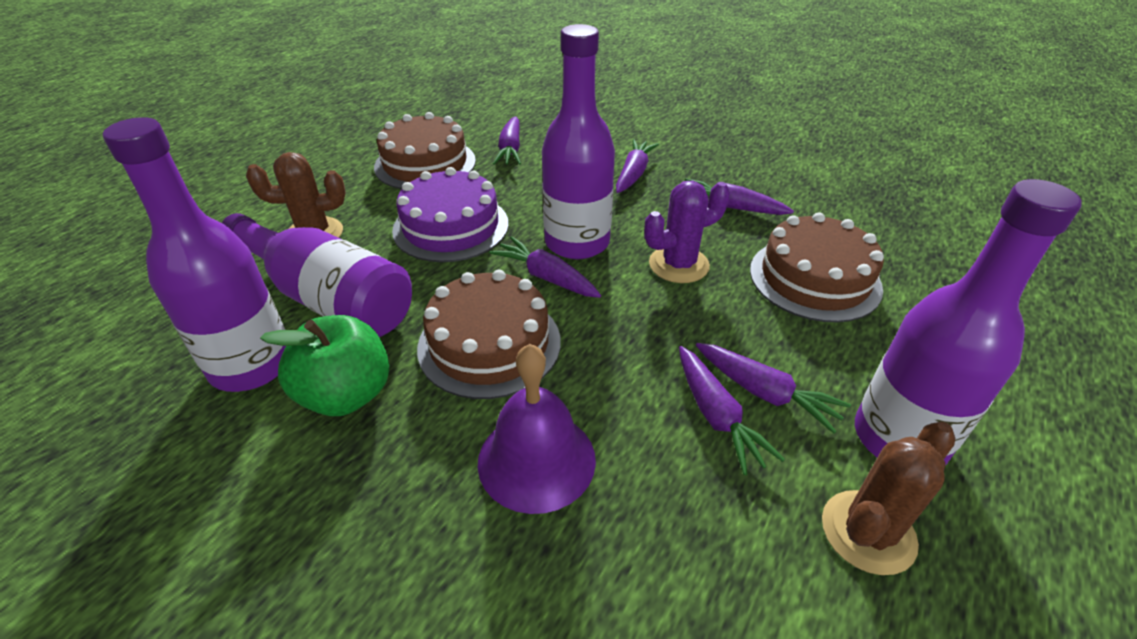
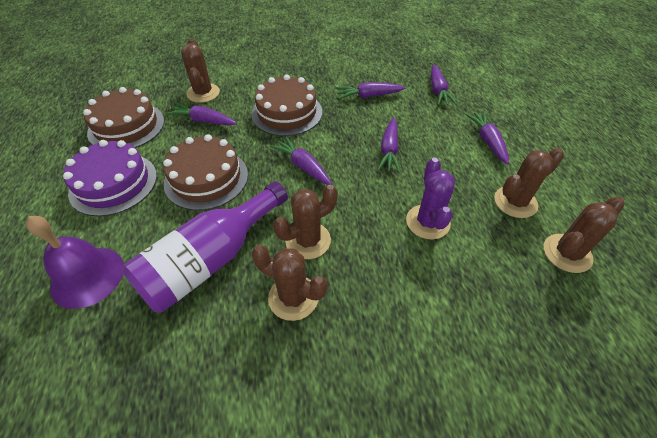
brown cactus: 2 -> 5
green apple: 1 -> 0
purple bottle: 4 -> 1

